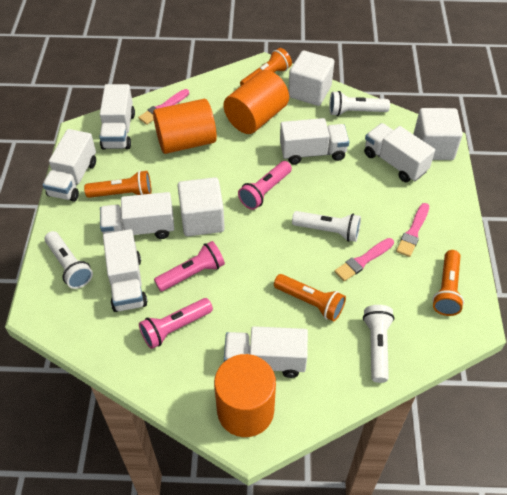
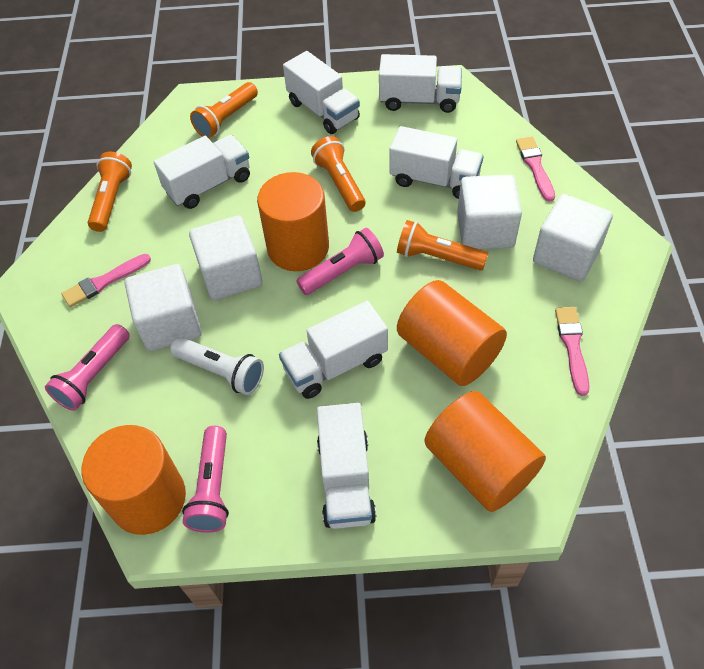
orange cylinder: 3 -> 4
white cube: 3 -> 4
white flashlight: 4 -> 1
white truck: 7 -> 6

